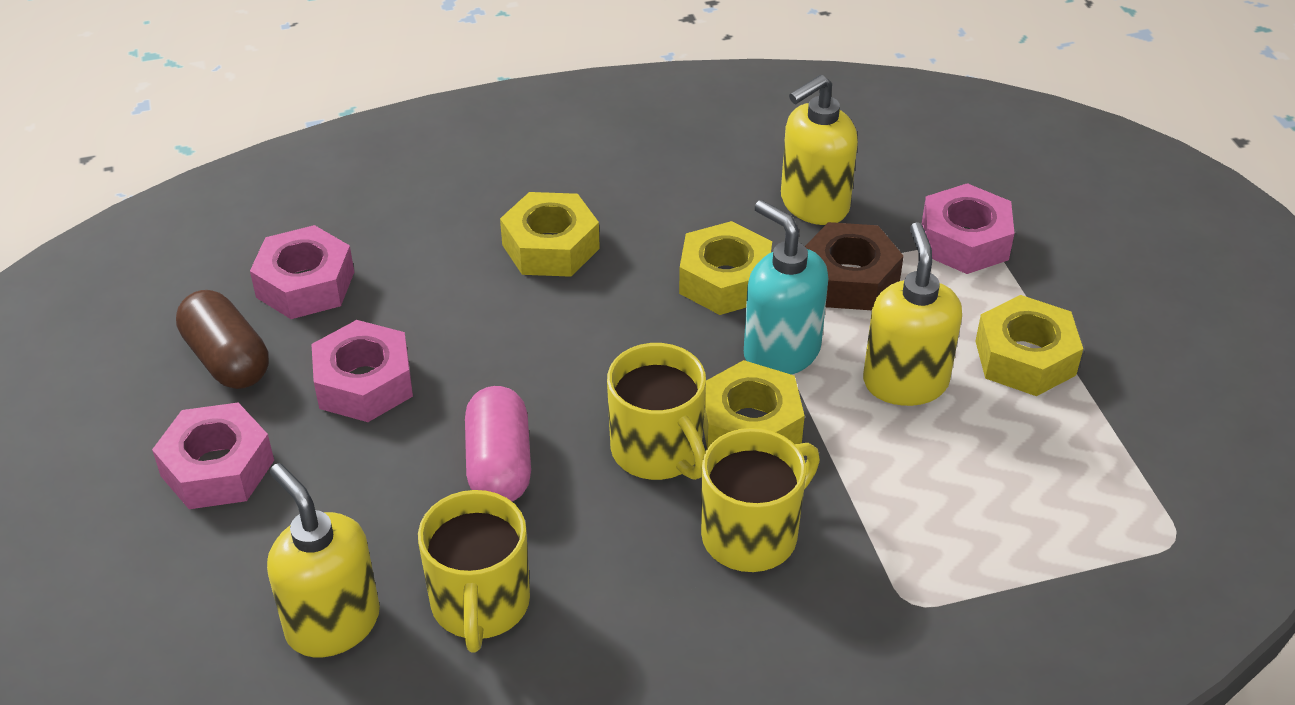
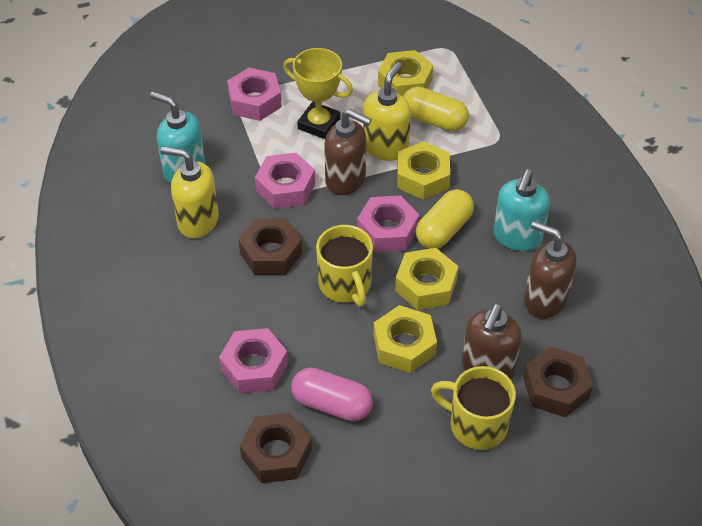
brown capsule: 1 -> 0
brown nut: 1 -> 3
brown soap dispenser: 0 -> 3
turquoise soap dispenser: 1 -> 2
yellow capsule: 0 -> 2
yellow mug: 3 -> 2
yellow soap dispenser: 3 -> 2
yellow trophy: 0 -> 1

